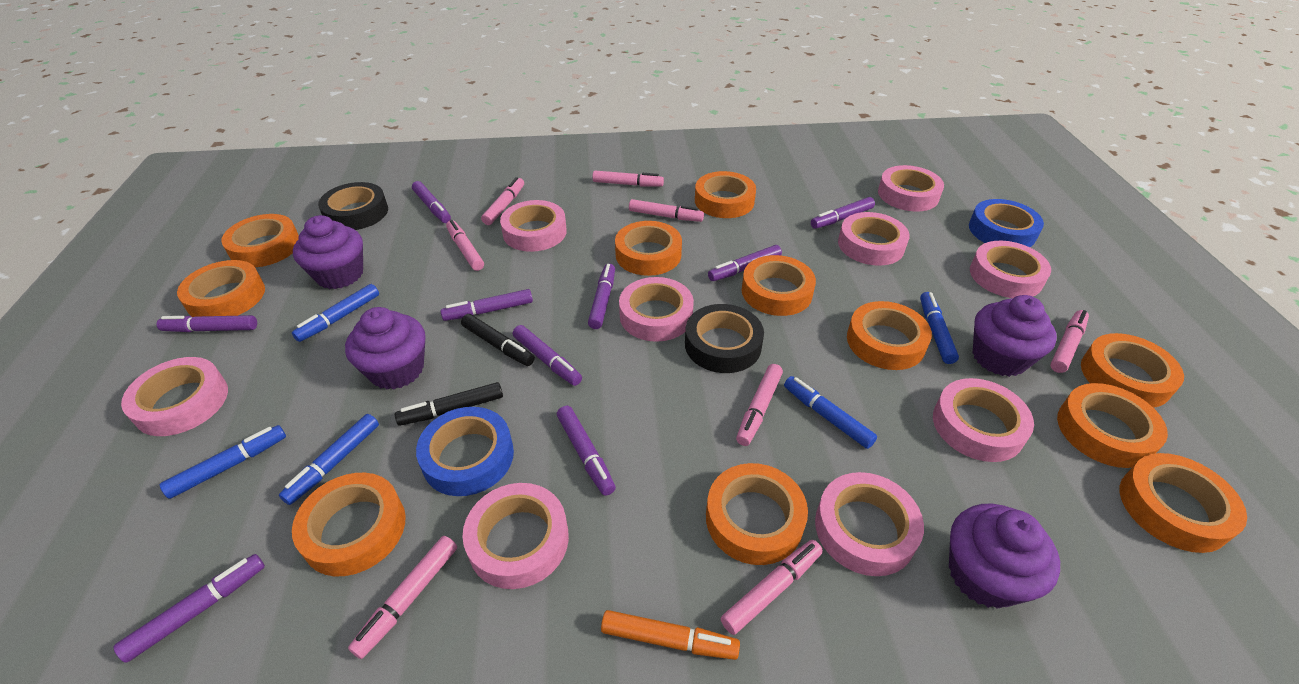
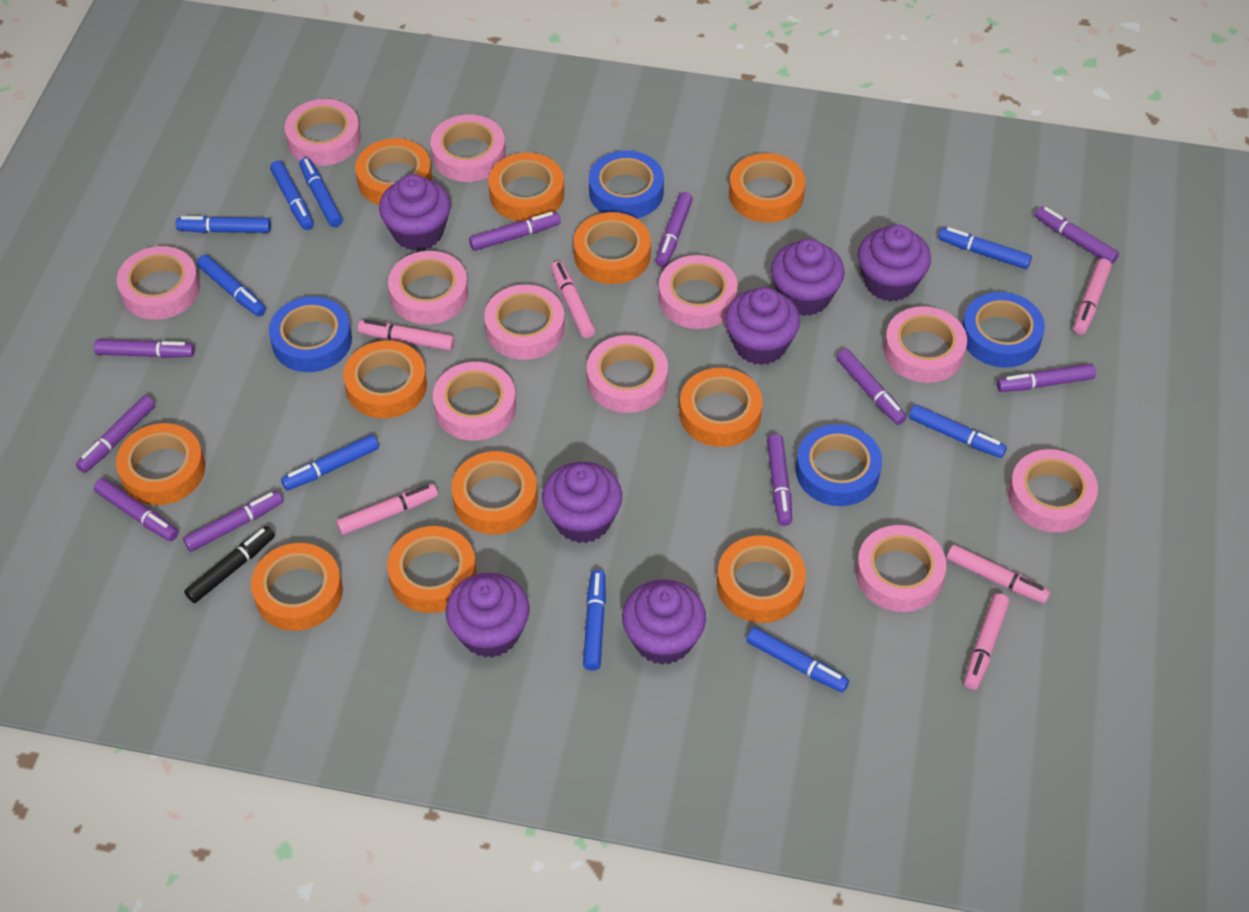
black marker: 2 -> 1
black tape: 2 -> 0
blue marker: 5 -> 9
blue tape: 2 -> 4
orange marker: 1 -> 0
pink marker: 8 -> 6
pink tape: 9 -> 11
purple cupcake: 4 -> 7
purple marker: 9 -> 10

